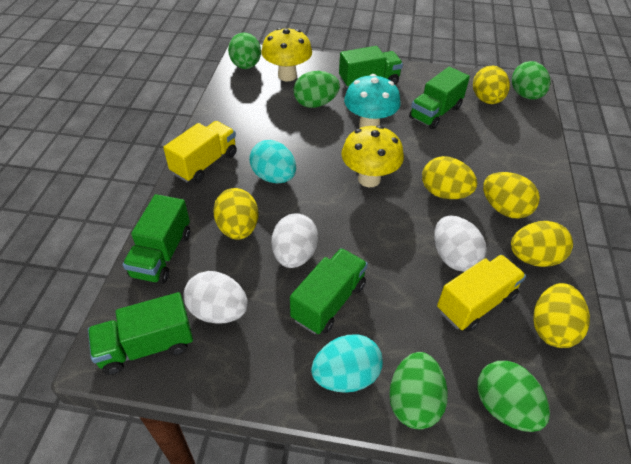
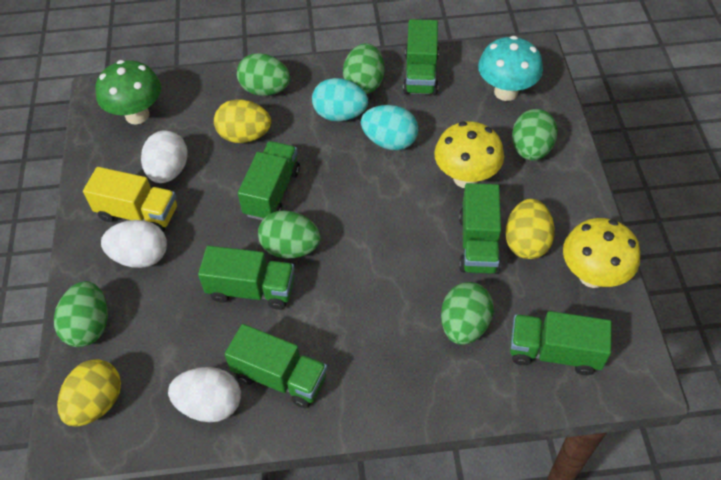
green egg: 5 -> 6
green mushroom: 0 -> 1
green truck: 5 -> 6
yellow egg: 6 -> 3
yellow truck: 2 -> 1

